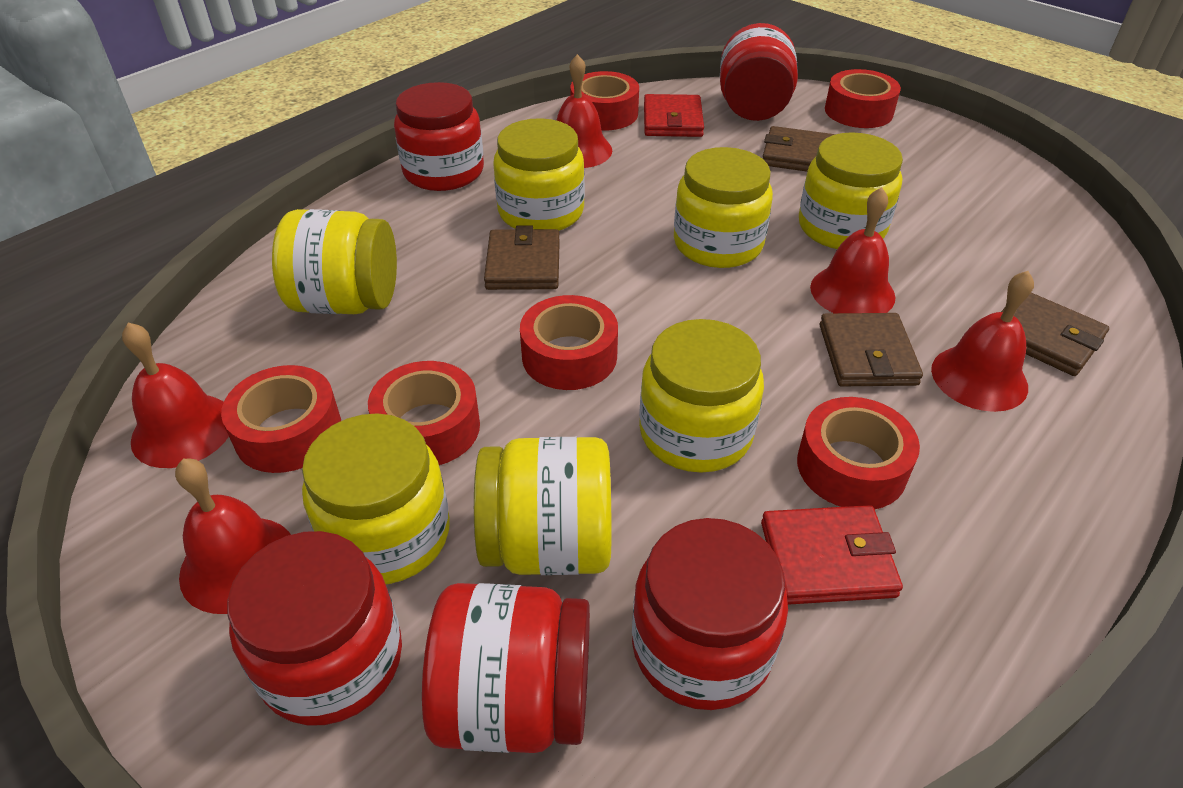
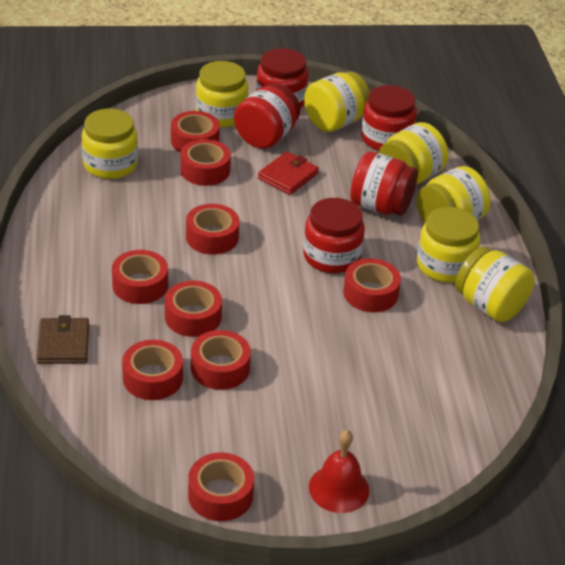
brown wallet: 4 -> 1
red bell: 5 -> 1
red tape: 6 -> 9
red wallet: 2 -> 1

